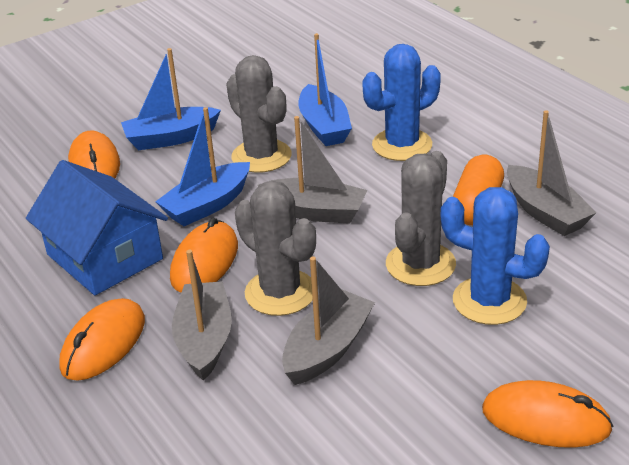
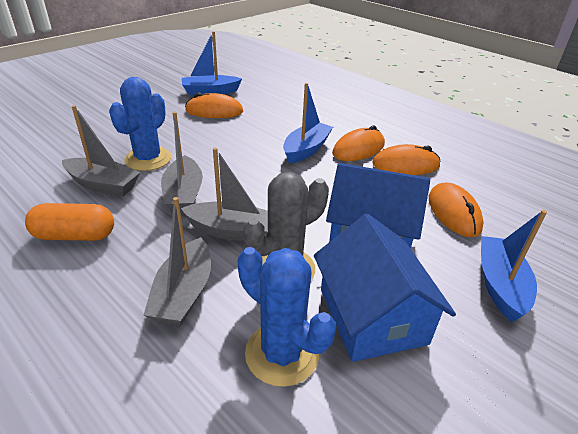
blue house: 1 -> 2
grey cactus: 3 -> 1

